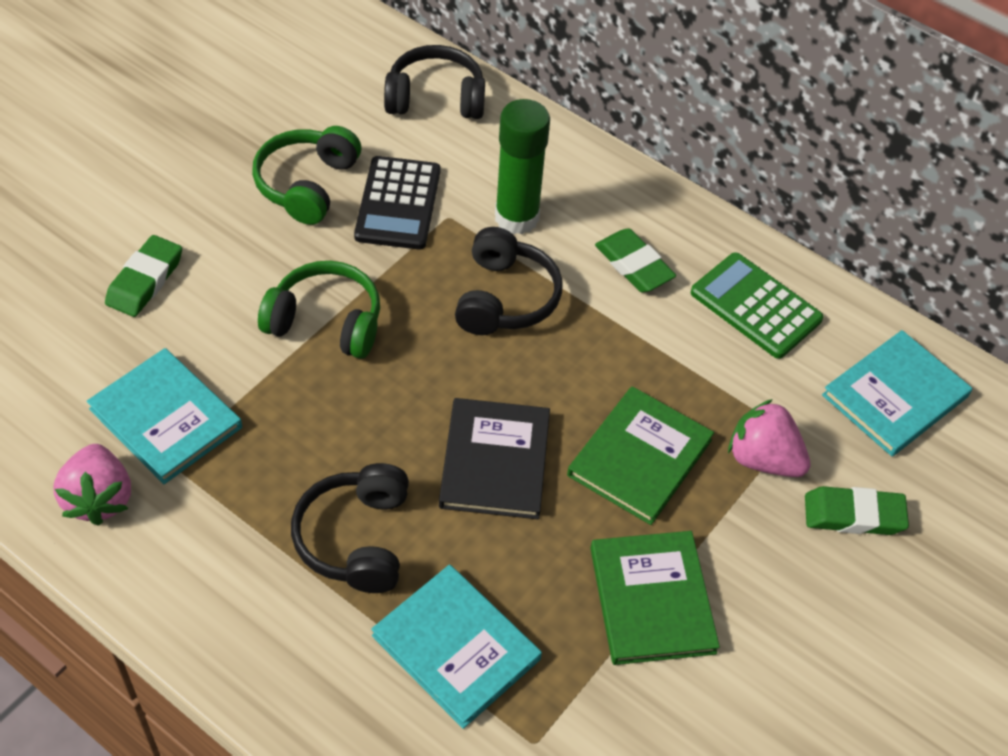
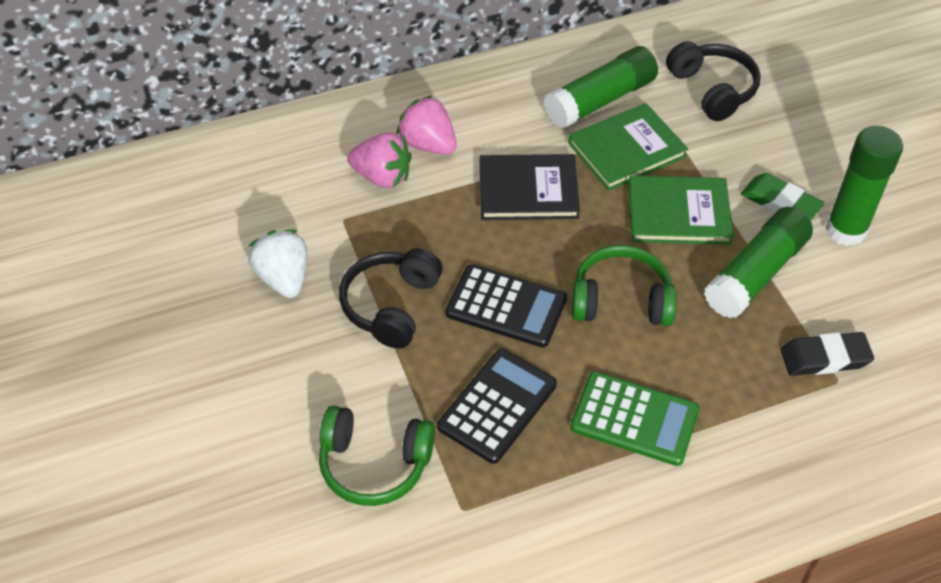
black calculator: 1 -> 2
black eraser: 0 -> 1
black headphones: 3 -> 2
green eraser: 3 -> 1
green glue stick: 1 -> 3
turquoise book: 3 -> 0
white strawberry: 0 -> 1

